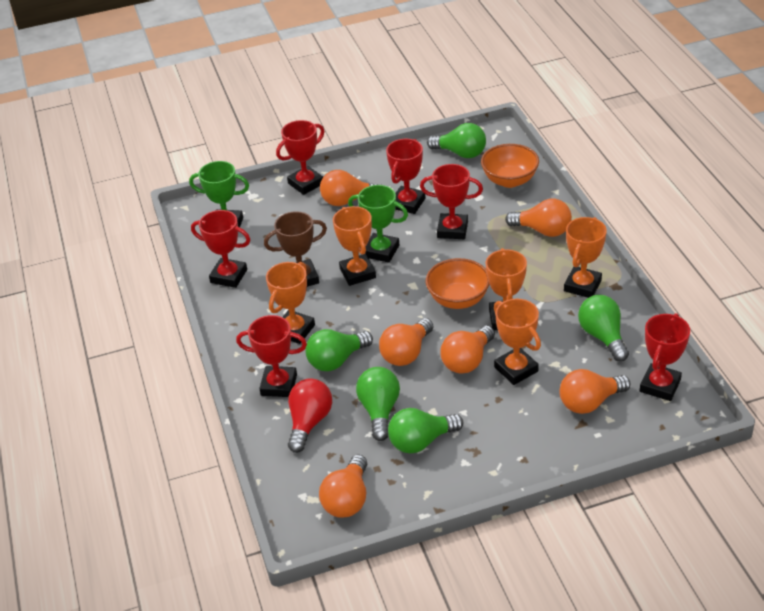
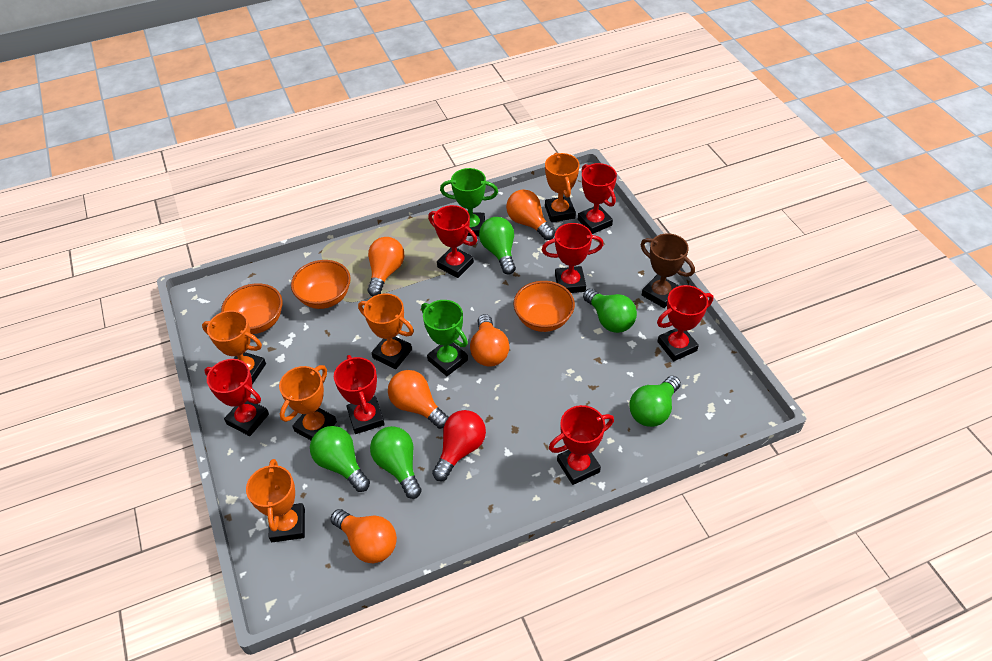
orange bowl: 2 -> 3
orange light bulb: 6 -> 5
red trophy: 6 -> 7

